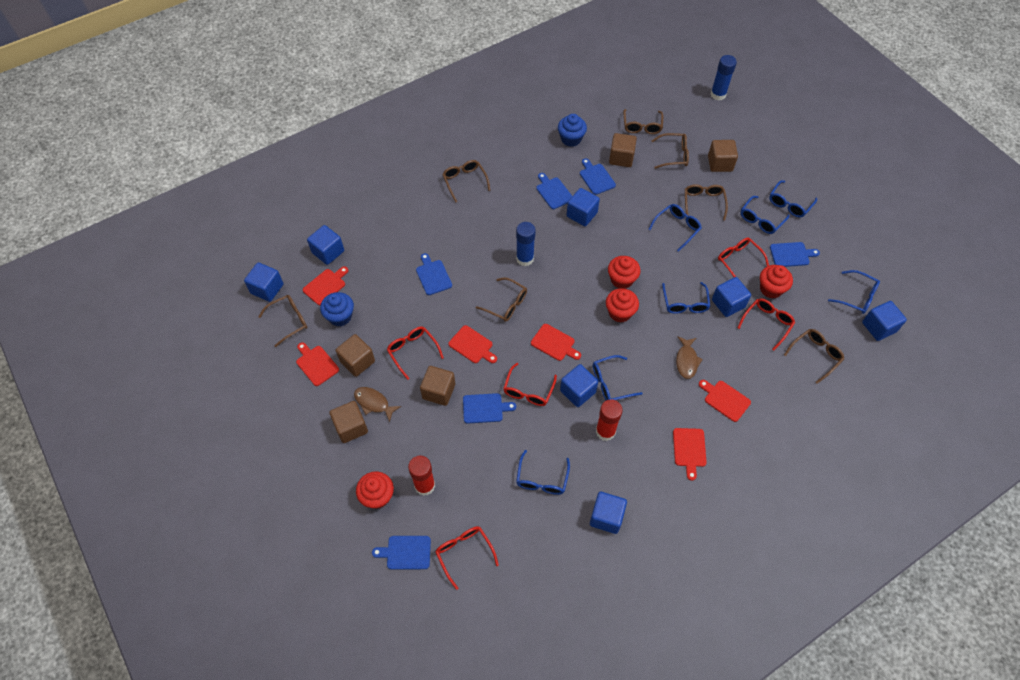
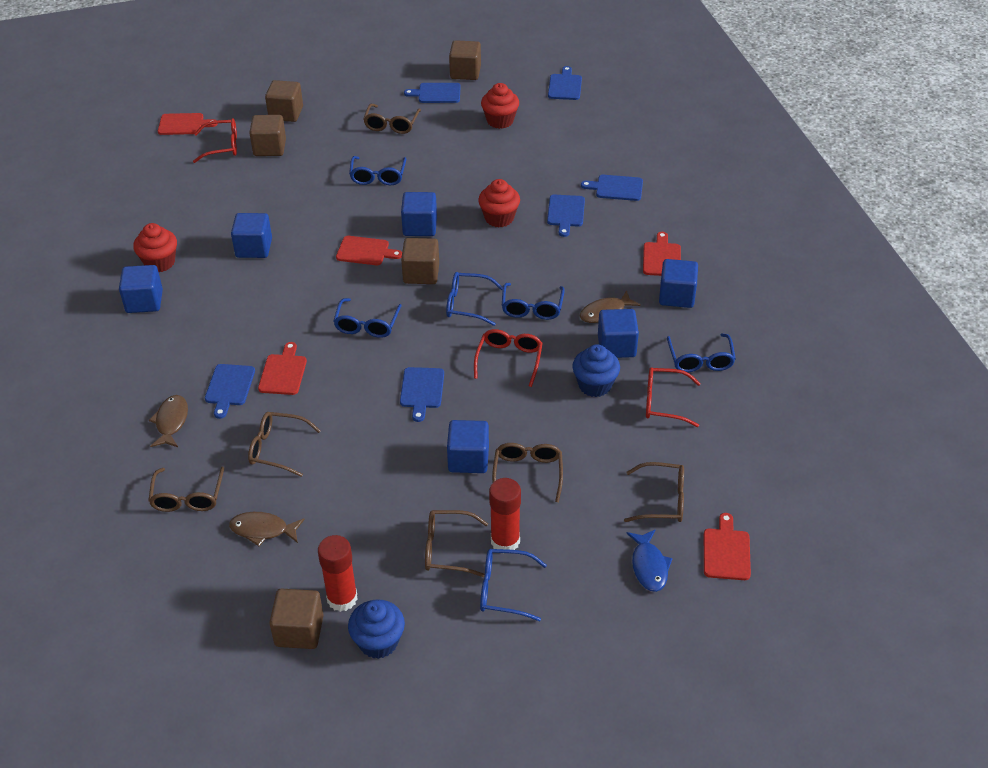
blue cube: 7 -> 6
blue fish: 0 -> 1
blue glasses: 7 -> 6
blue glue stick: 2 -> 0
brown fish: 2 -> 3
brown glasses: 7 -> 6
red cupcake: 4 -> 3
red cutting board: 6 -> 5
red glasses: 5 -> 3

